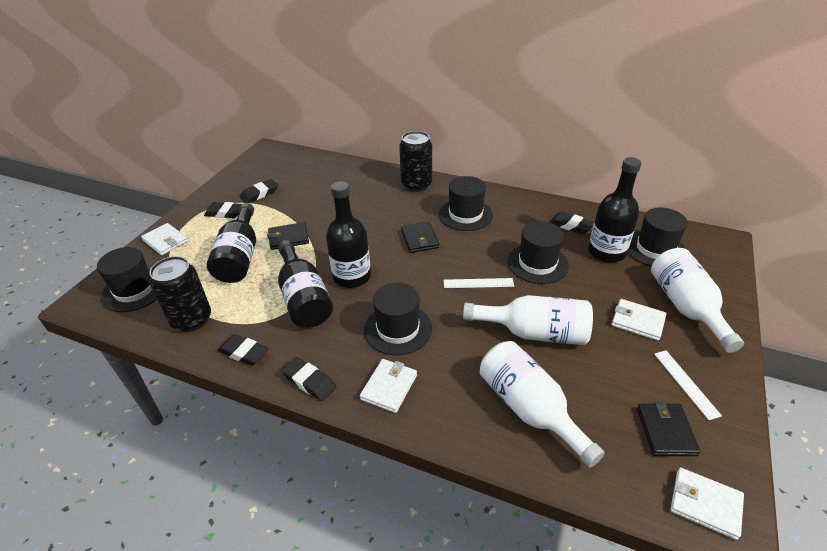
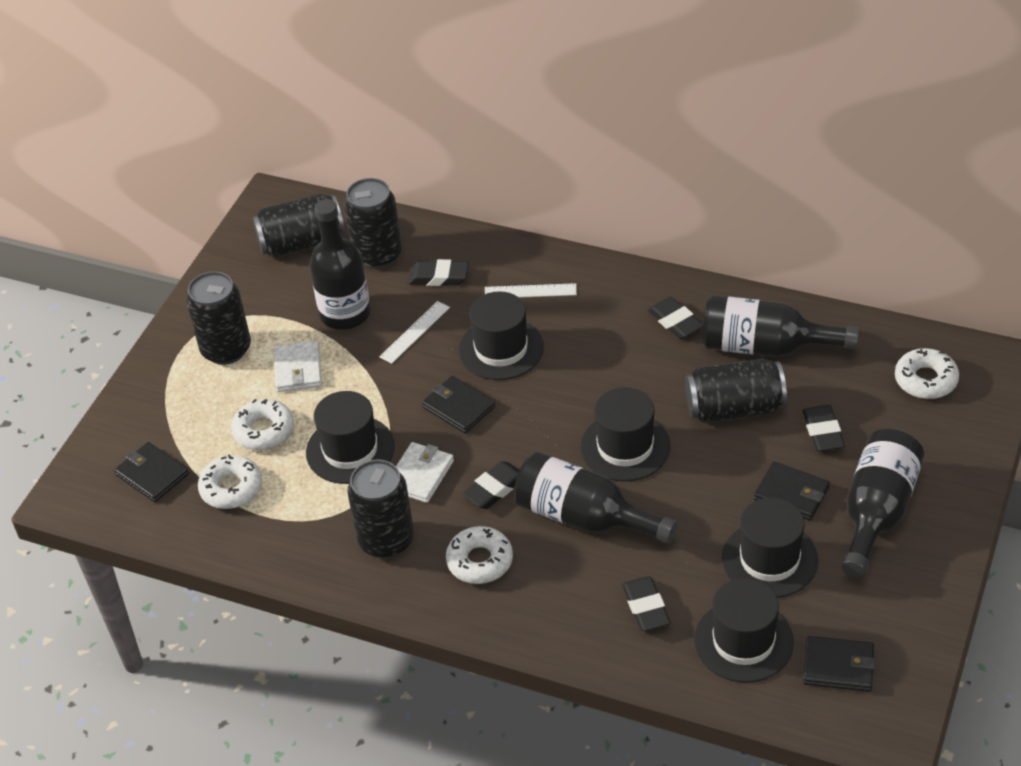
black can: 2 -> 5
black wallet: 3 -> 4
white bottle: 3 -> 0
white donut: 0 -> 4
white wallet: 4 -> 2

